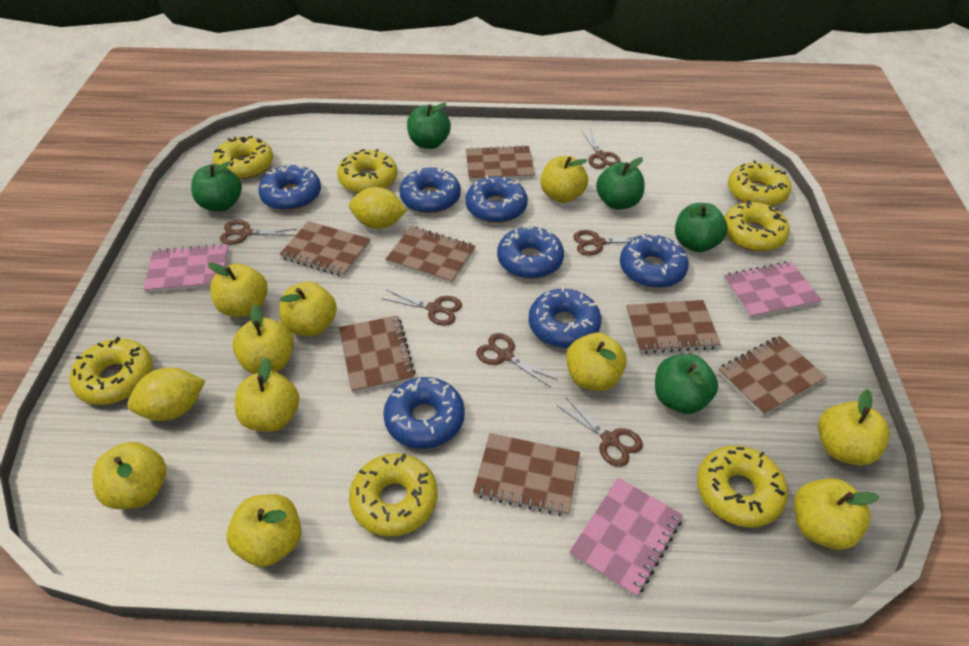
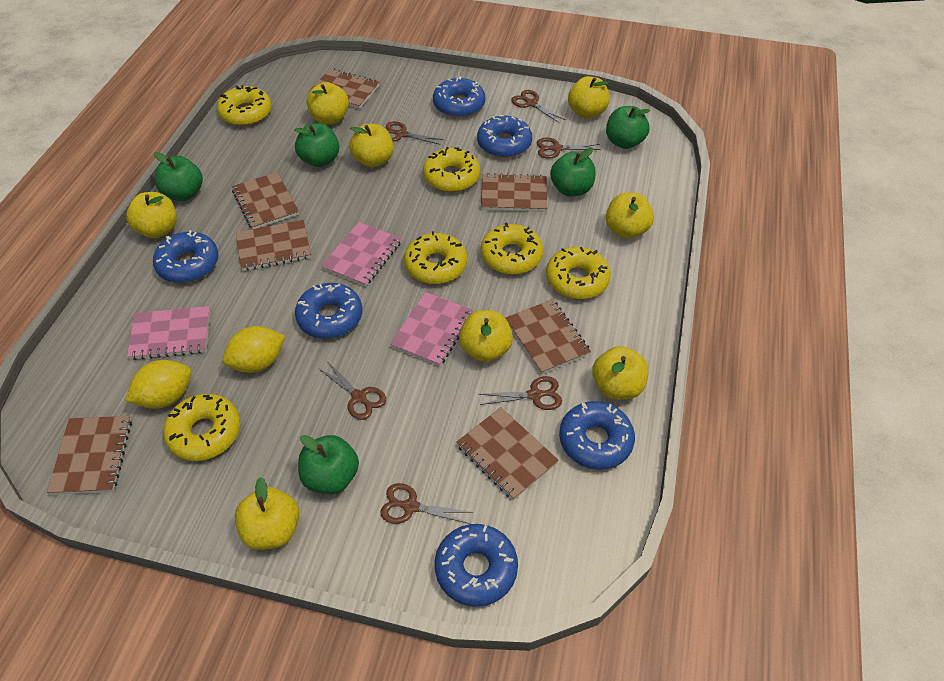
blue donut: 7 -> 6
yellow apple: 10 -> 8
yellow donut: 7 -> 6

